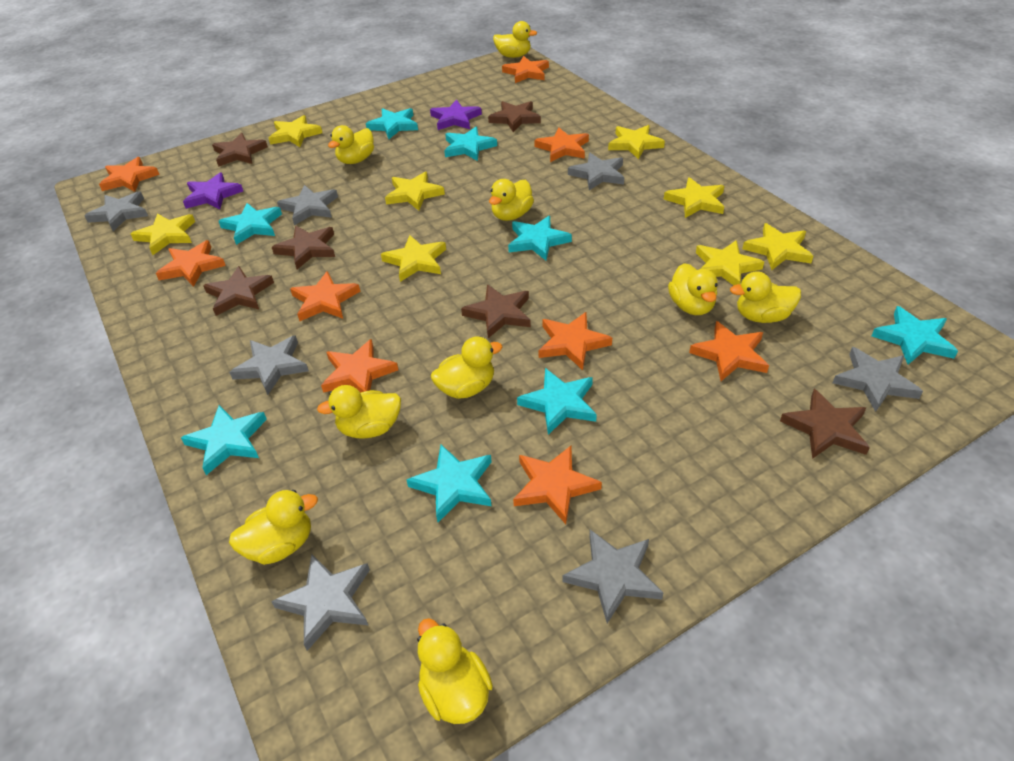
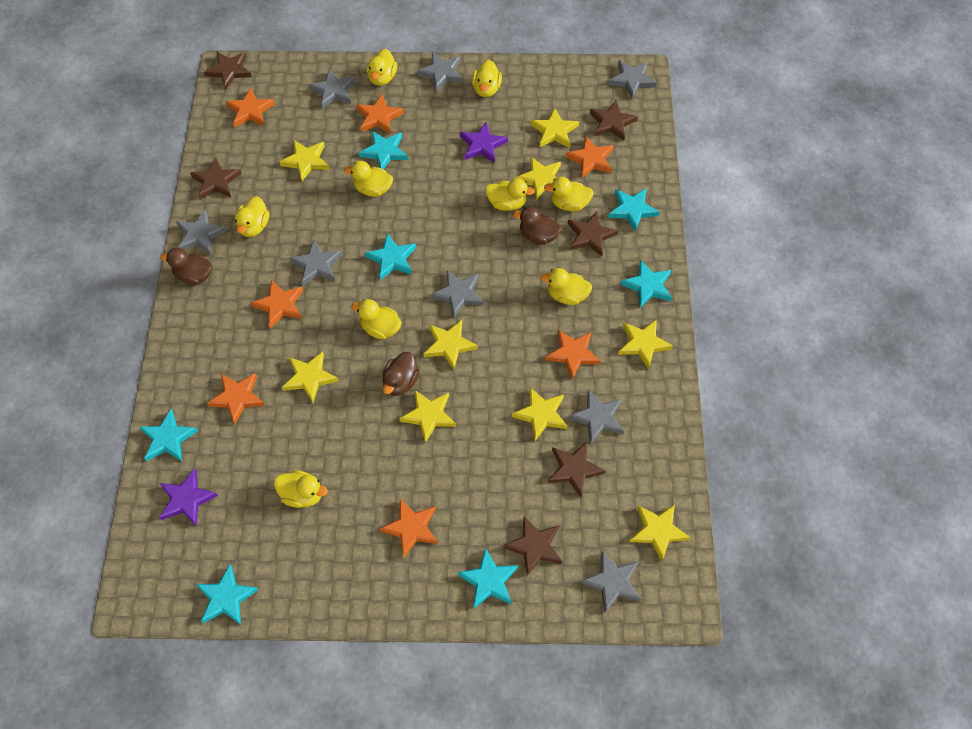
brown duck: 0 -> 3
grey star: 7 -> 8
orange star: 9 -> 7
turquoise star: 8 -> 7
yellow star: 8 -> 9

